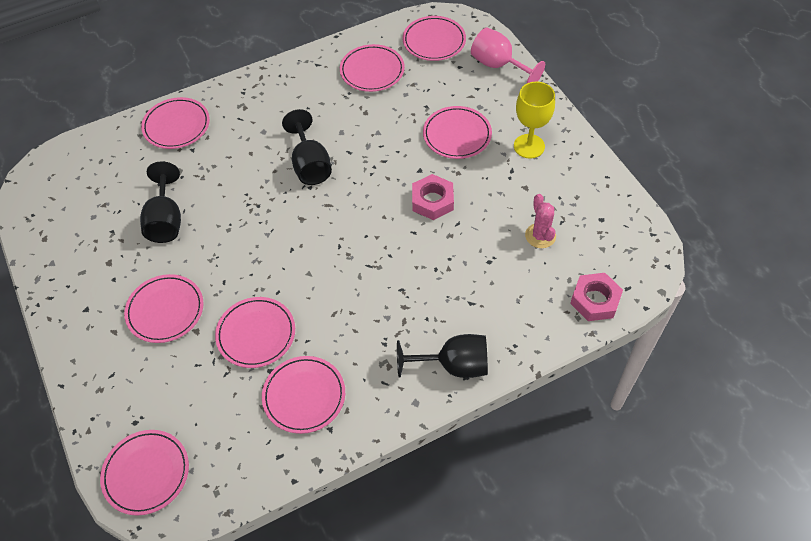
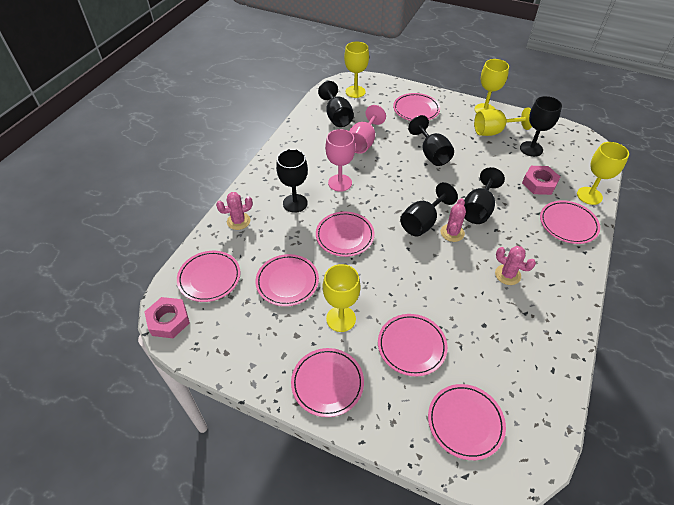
black goblet: 3 -> 6
pink cactus: 1 -> 3
pink goblet: 1 -> 2
yellow goblet: 1 -> 5

